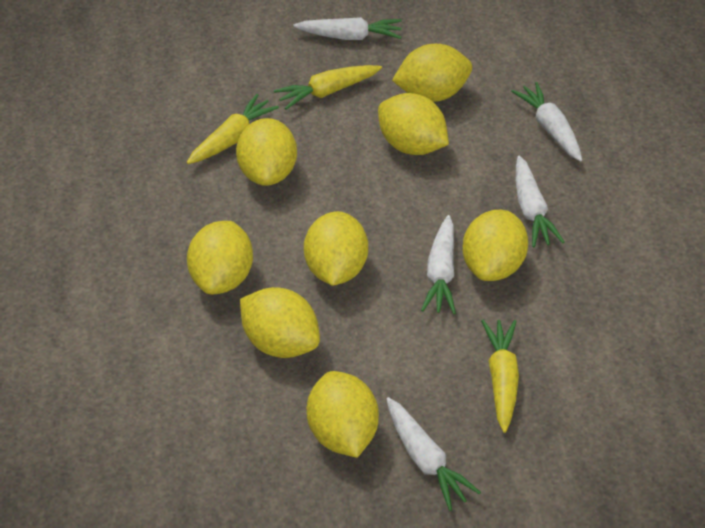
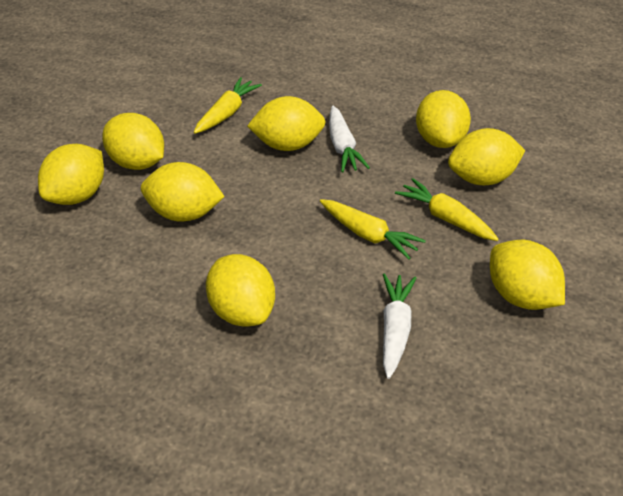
white carrot: 5 -> 2

